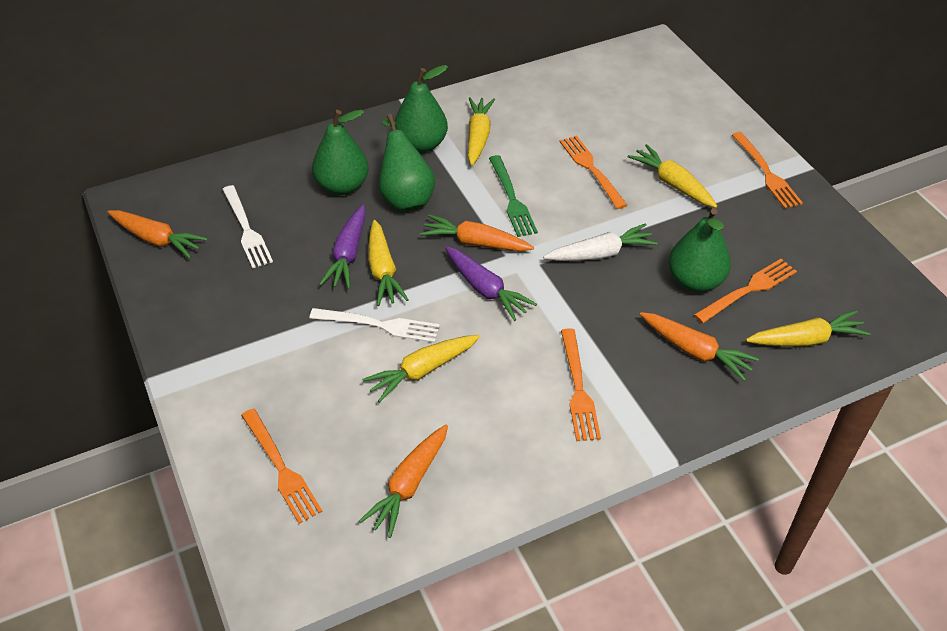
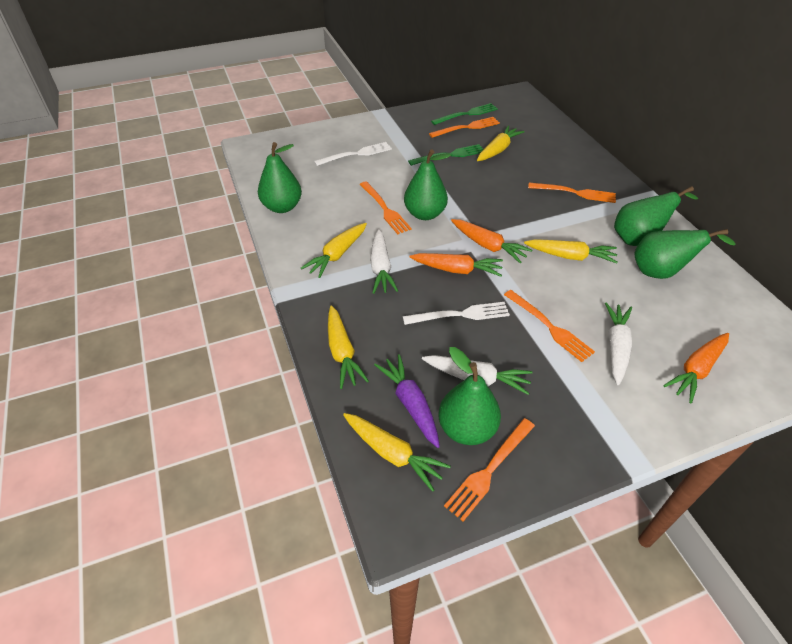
green fork: 1 -> 2
green pear: 4 -> 5
orange carrot: 4 -> 3
purple carrot: 2 -> 1
white carrot: 1 -> 3

